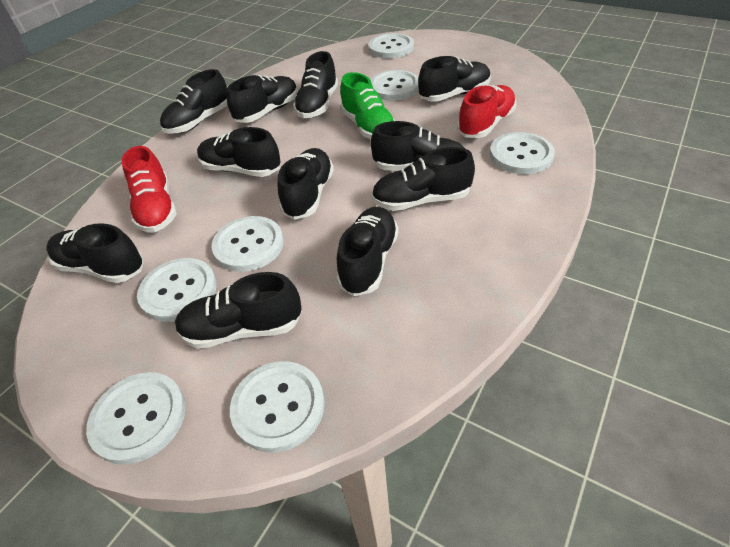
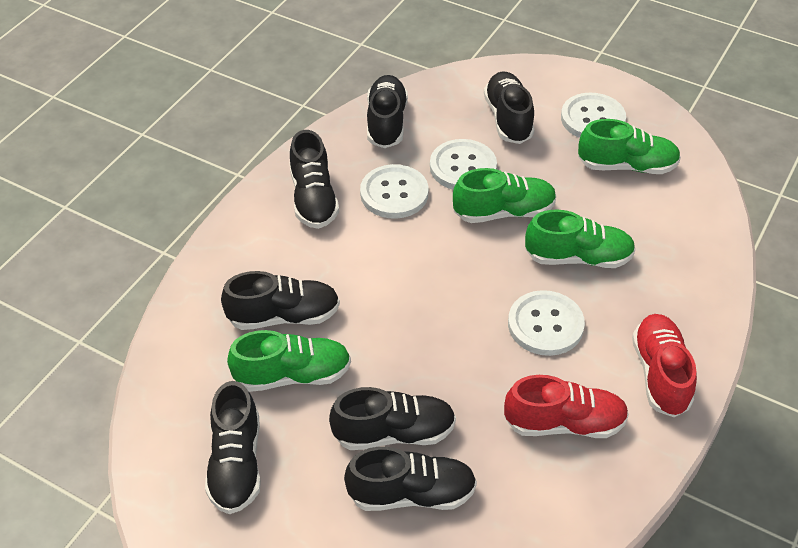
black shoe: 11 -> 7
green shoe: 1 -> 4
white button: 7 -> 4

